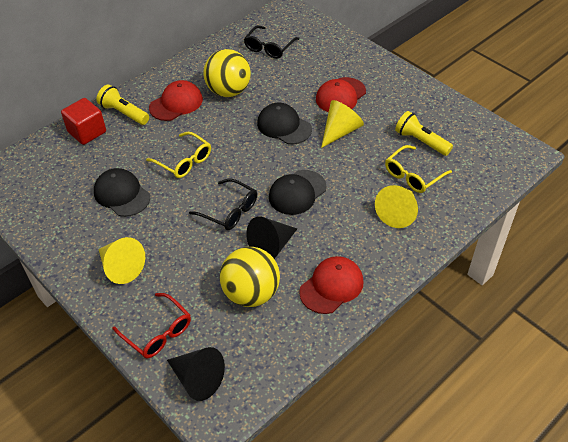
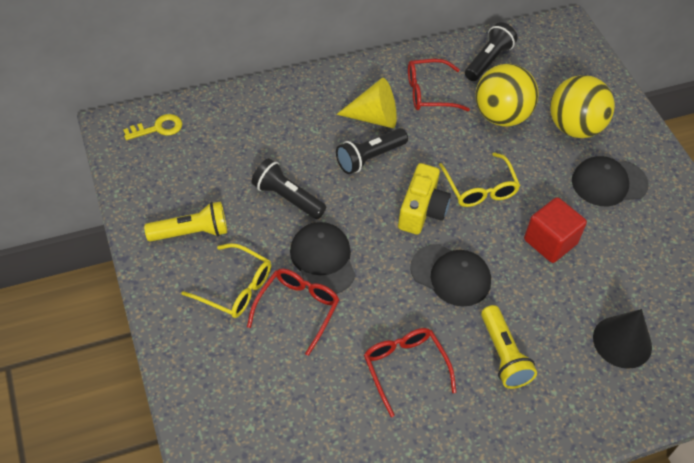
black cone: 2 -> 1
black flashlight: 0 -> 3
black glasses: 2 -> 0
red cap: 3 -> 0
red glasses: 1 -> 3
yellow camera: 0 -> 1
yellow cone: 3 -> 1
yellow key: 0 -> 1

